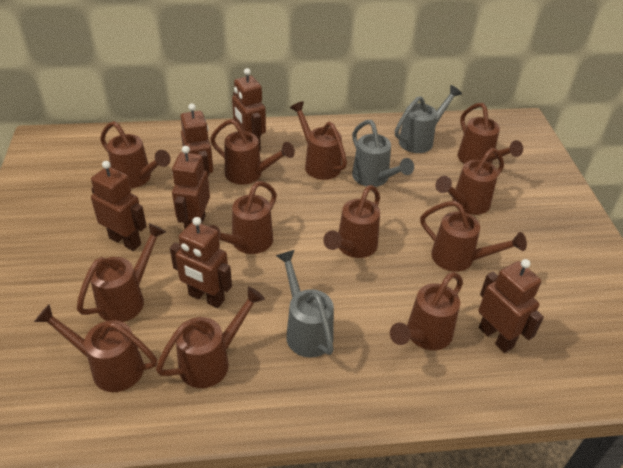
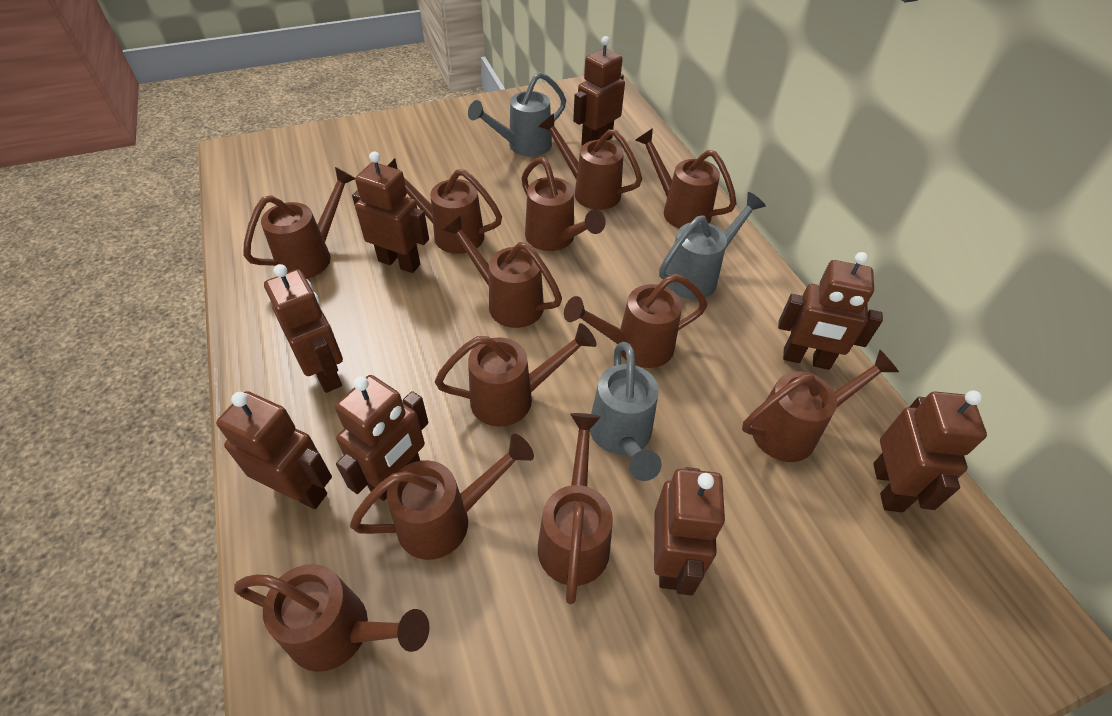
brown robot: 6 -> 8

